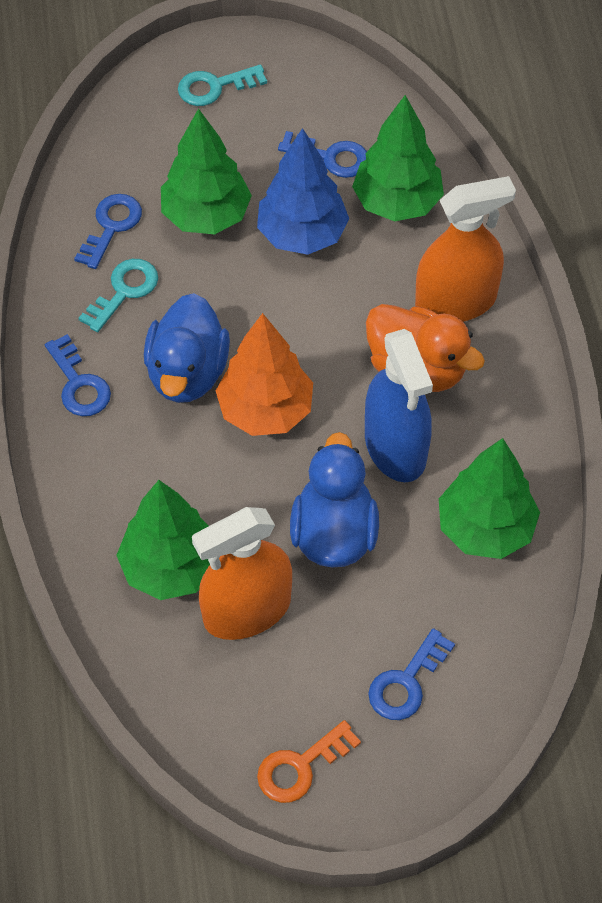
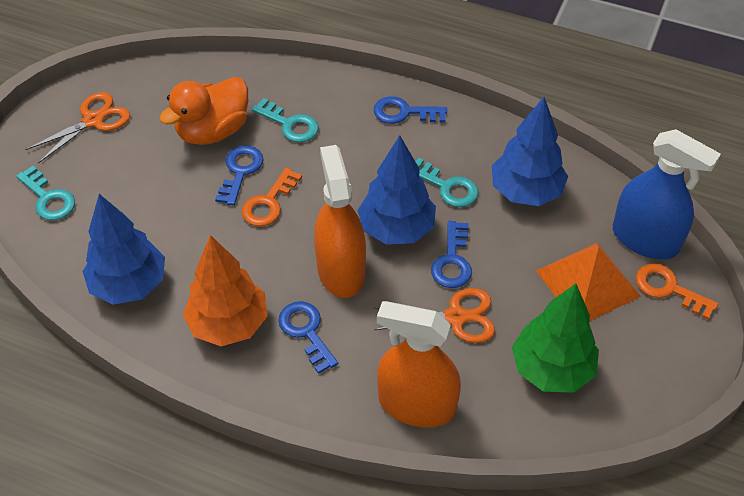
blue duck: 2 -> 0
blue tree: 1 -> 3
green tree: 4 -> 1
orange key: 1 -> 2
orange pyramid: 0 -> 1
orange scissors: 0 -> 2
turquoise key: 2 -> 3

